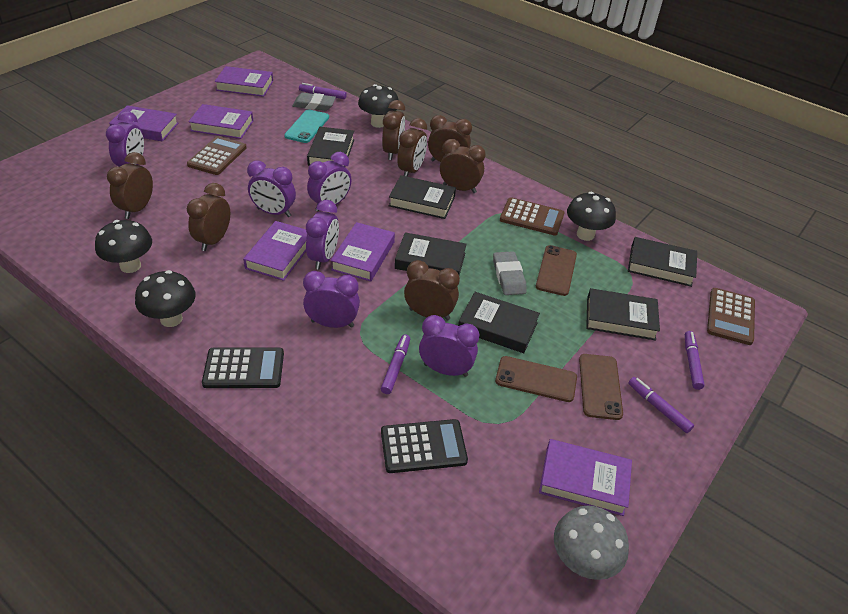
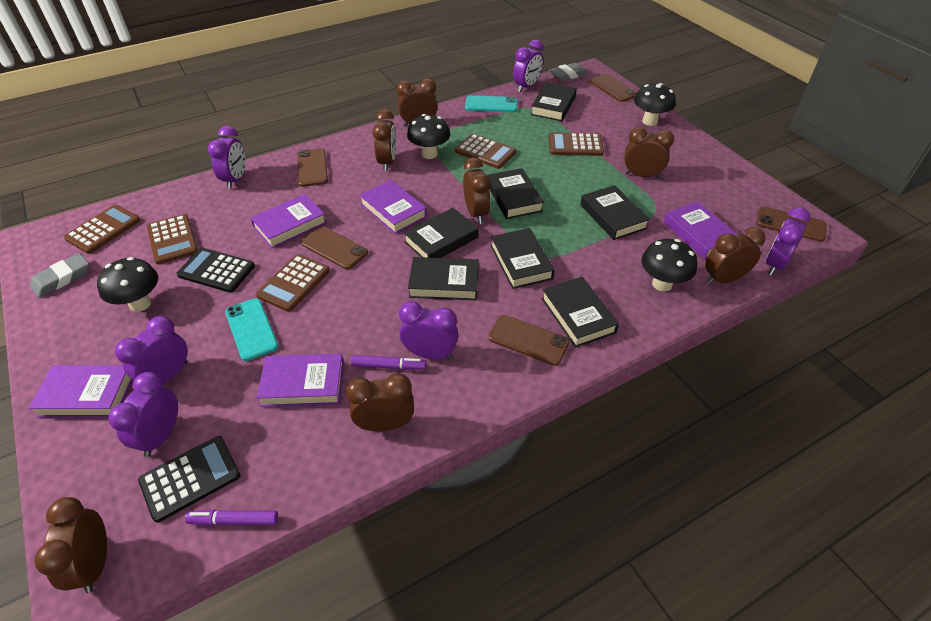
black book: 6 -> 7
brown calculator: 3 -> 5
brown phone: 3 -> 5
grey mushroom: 1 -> 0
purple book: 6 -> 5
purple marker: 4 -> 2
turquoise phone: 1 -> 2

